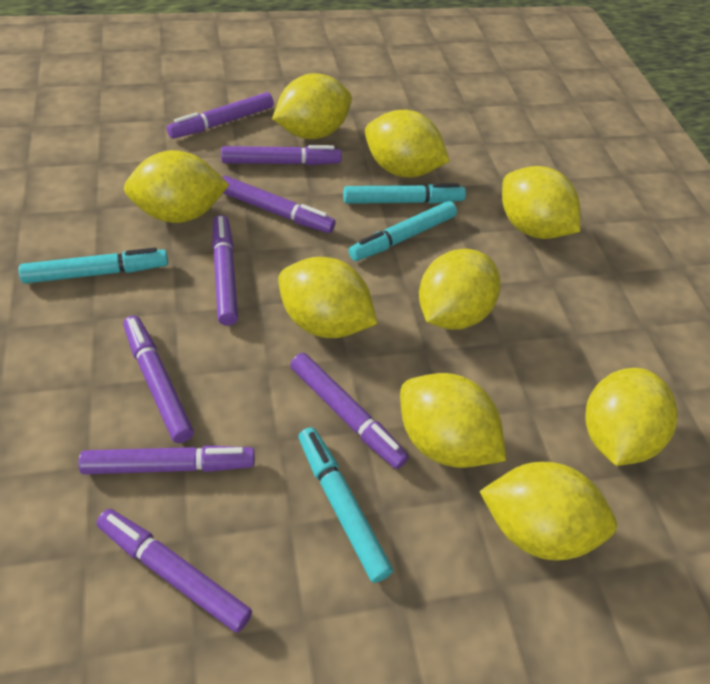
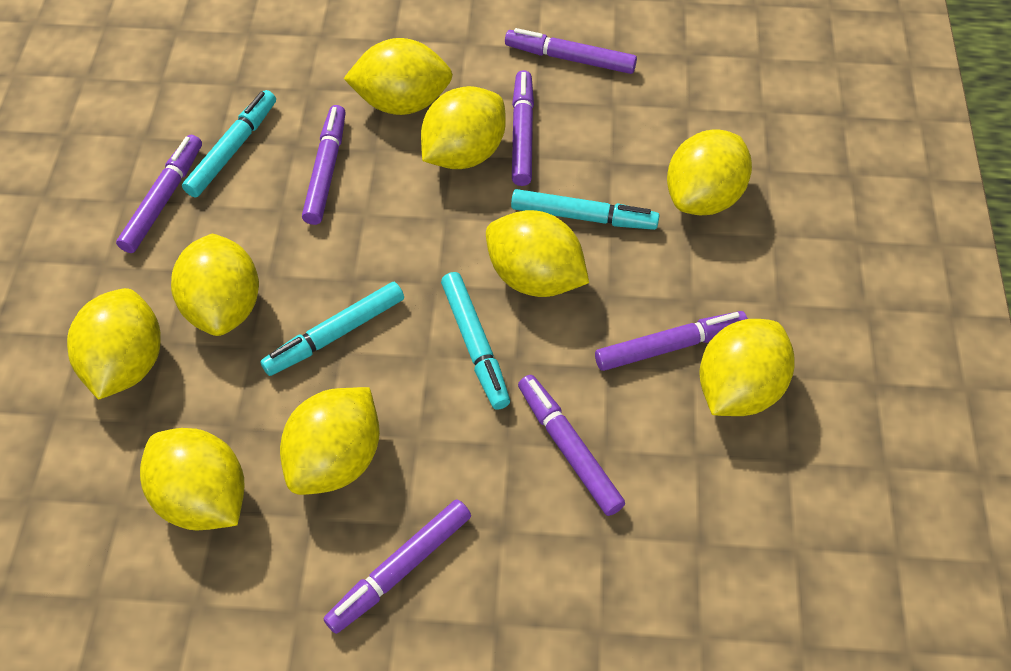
purple marker: 8 -> 7

